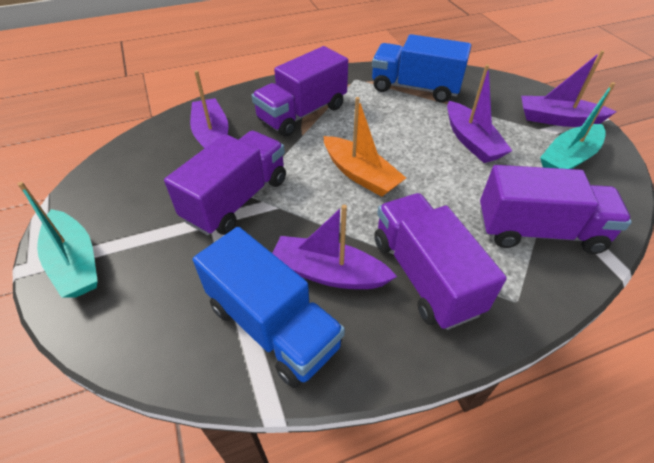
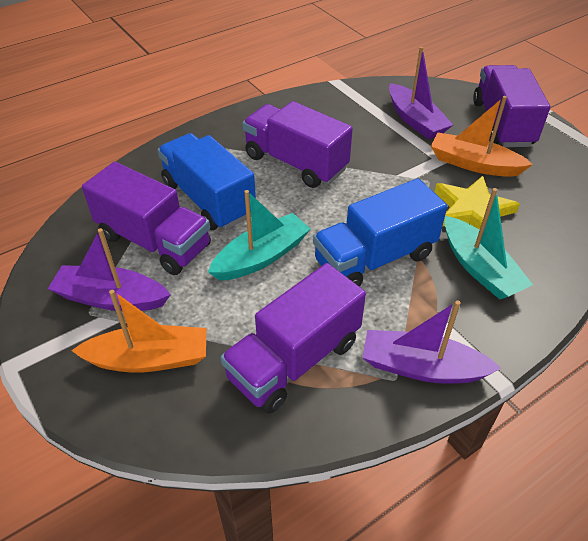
orange boat: 1 -> 2
purple boat: 4 -> 3
yellow star: 0 -> 1

